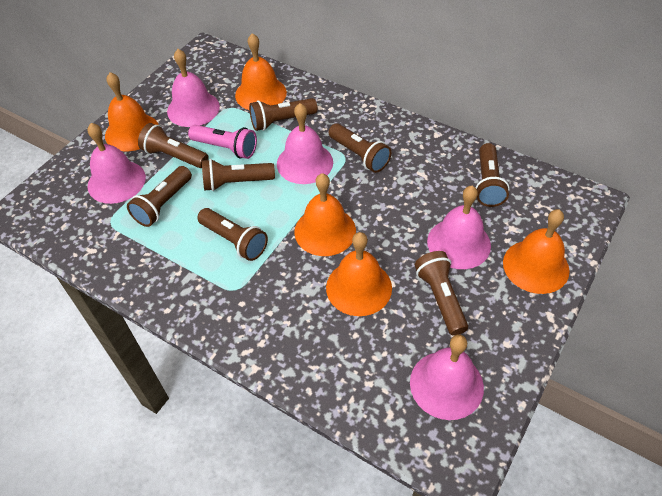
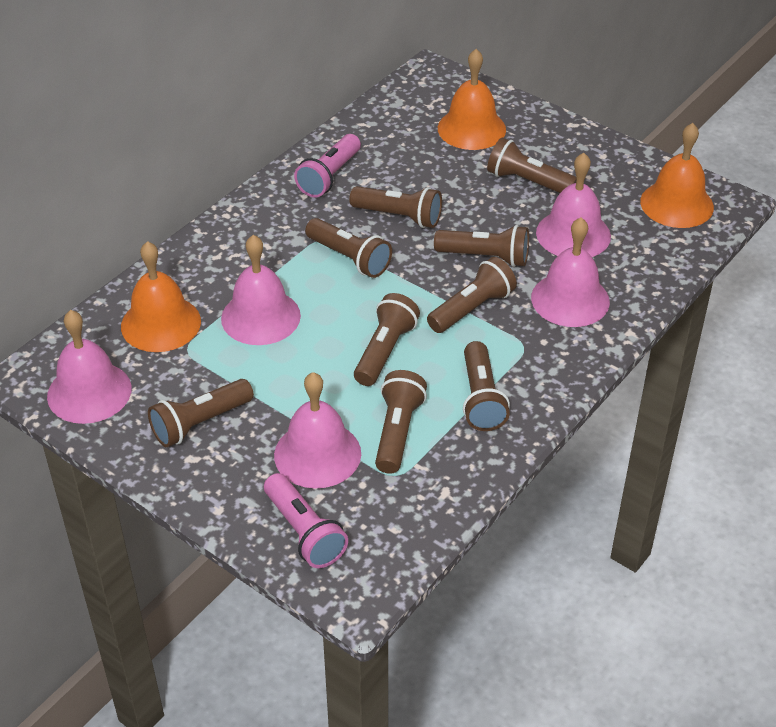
brown flashlight: 8 -> 9
orange bell: 5 -> 3
pink flashlight: 1 -> 2

